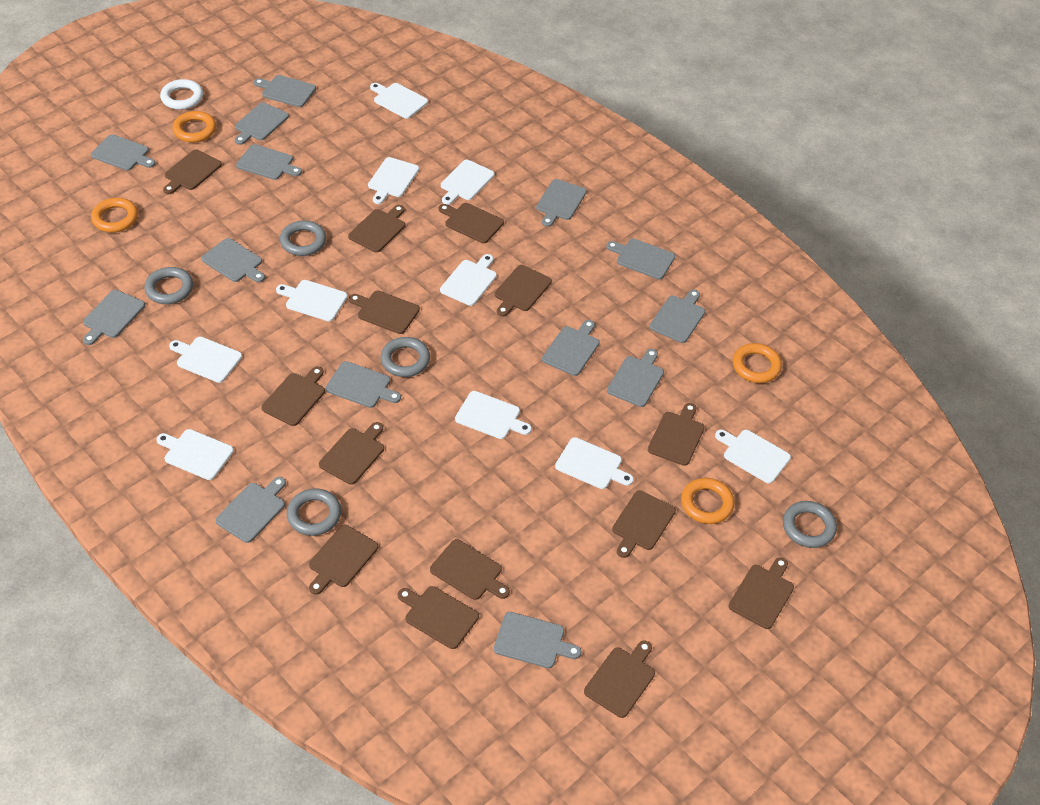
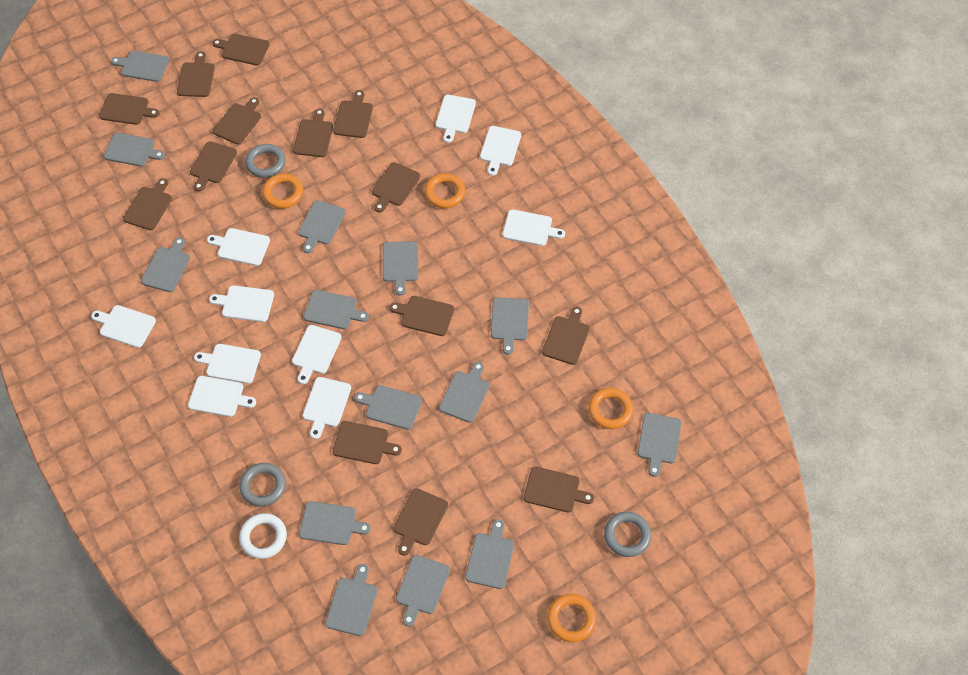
grey ring: 5 -> 3

